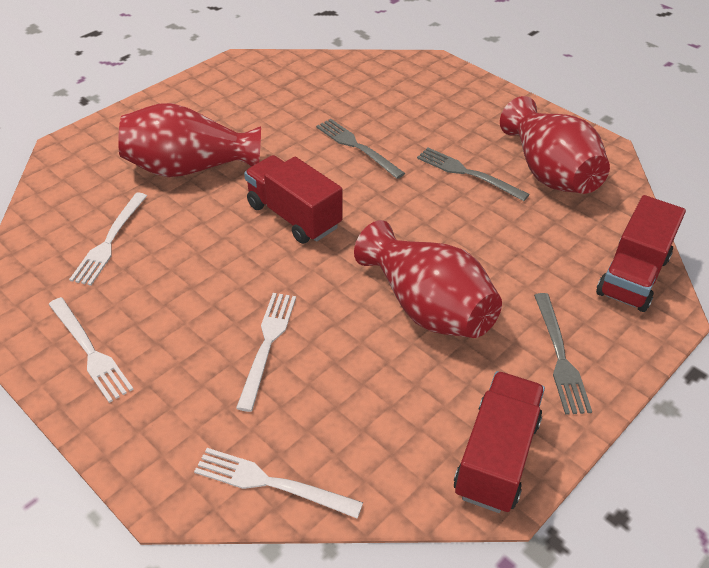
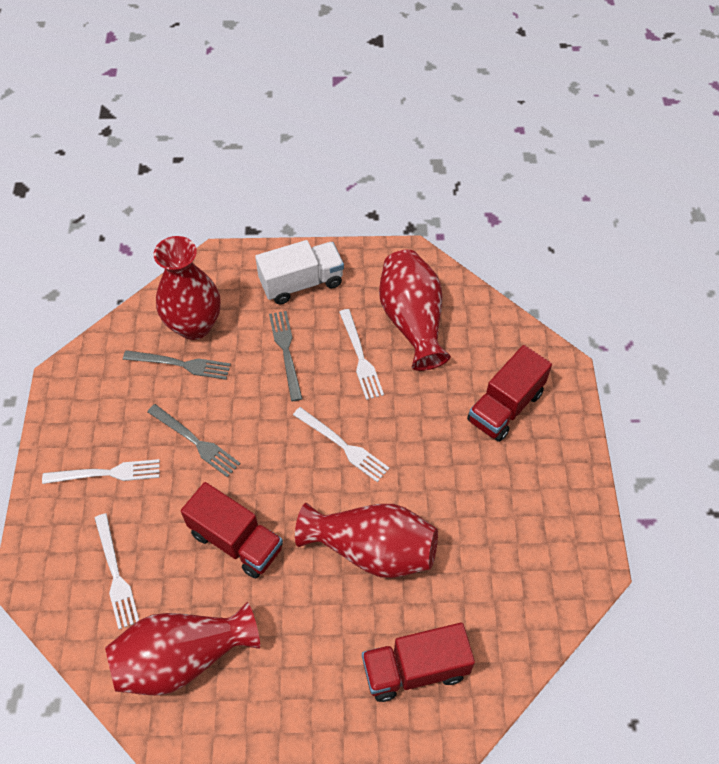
red vase: 3 -> 4
white truck: 0 -> 1

